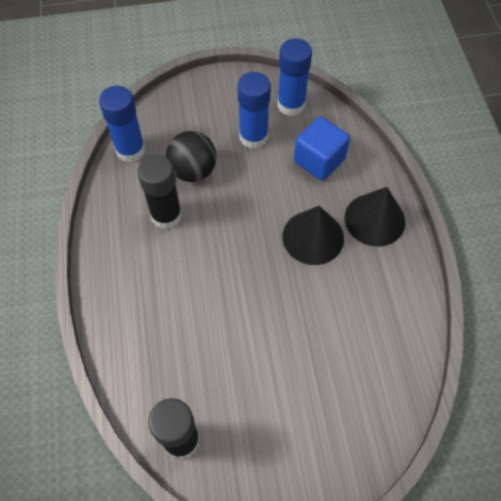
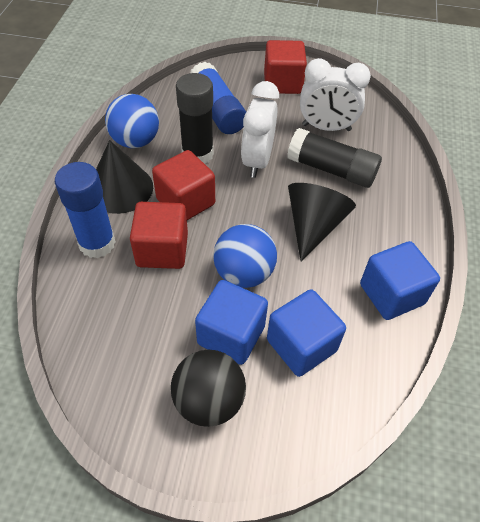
blue ball: 0 -> 2
blue cube: 1 -> 3
blue glue stick: 3 -> 2
red cube: 0 -> 3
white clock: 0 -> 2

